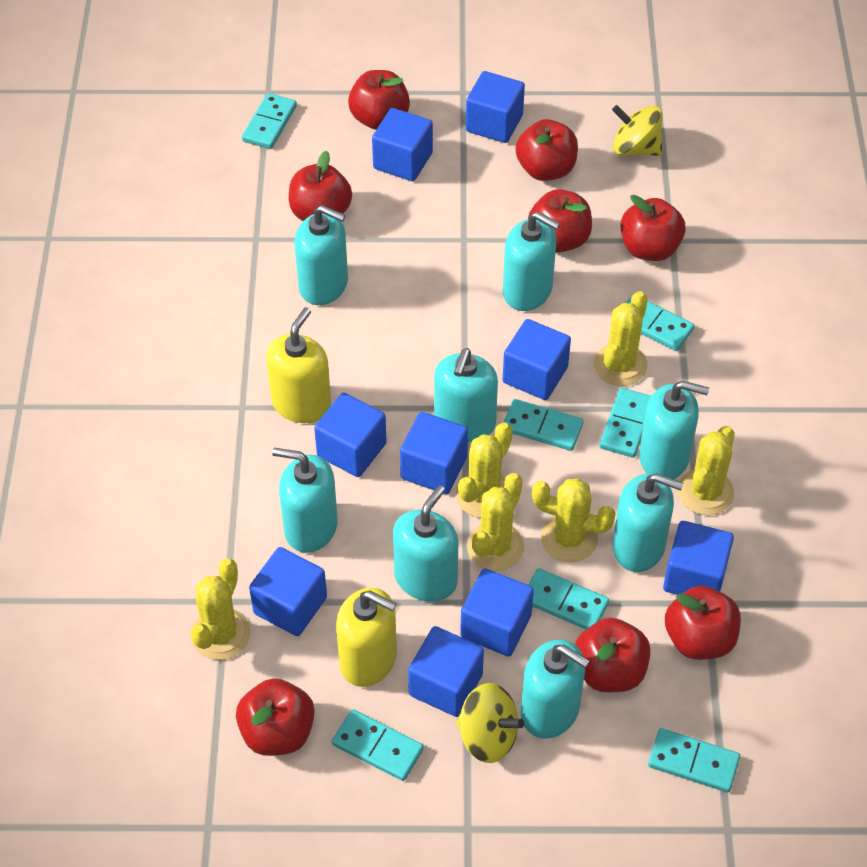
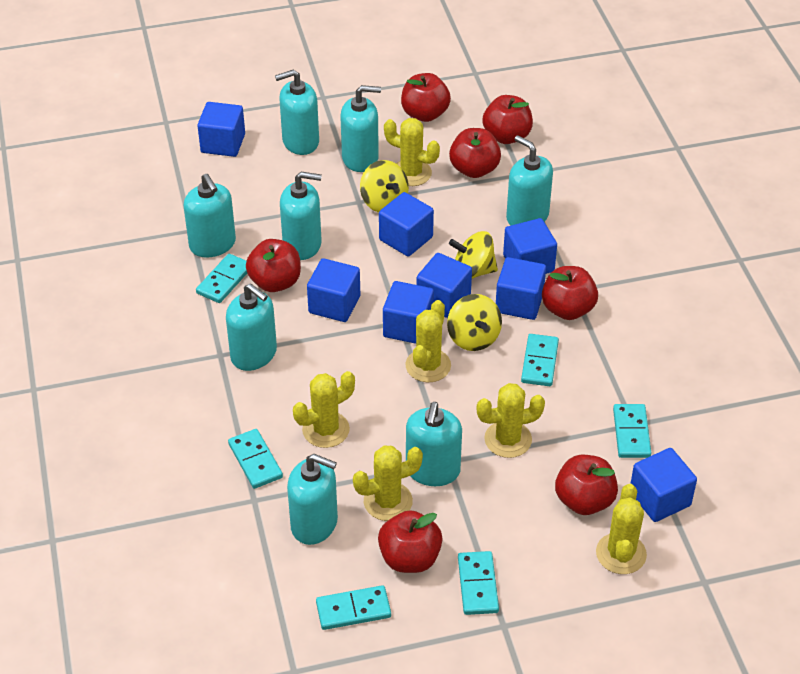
blue cube: 9 -> 8
red apple: 8 -> 7
turquoise domino: 7 -> 6
yellow soap dispenser: 2 -> 0
yellow spinning top: 2 -> 3

